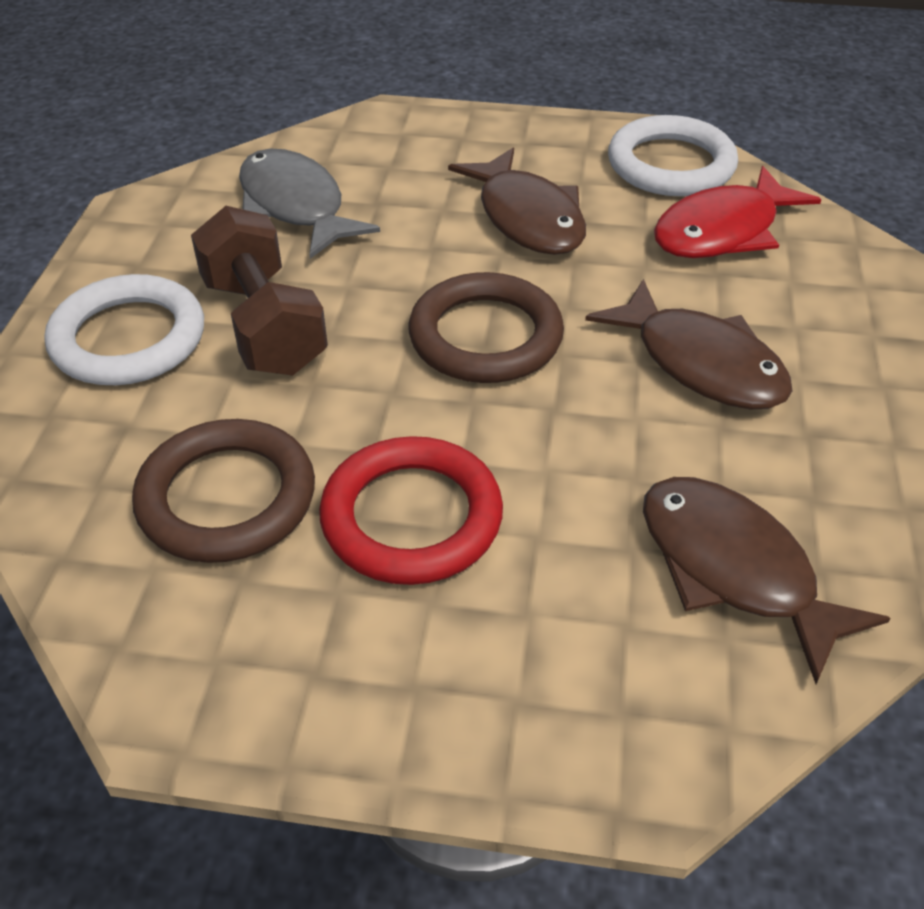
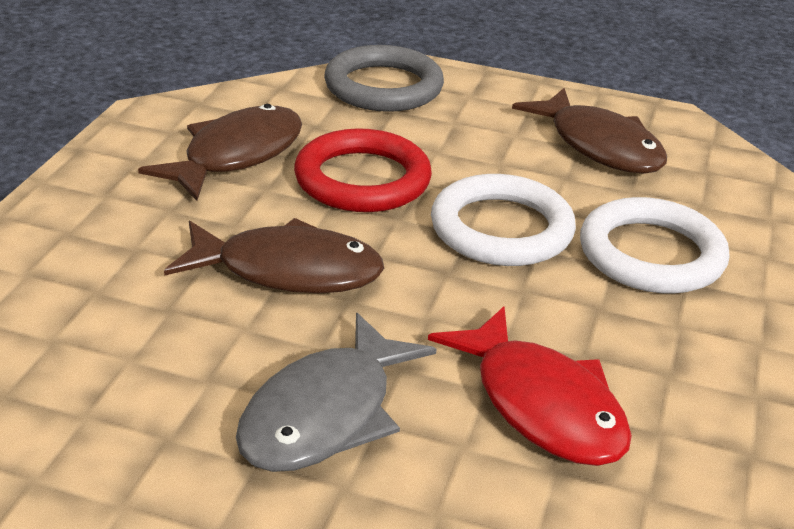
brown dumbbell: 1 -> 0
brown ring: 2 -> 0
grey ring: 0 -> 1

